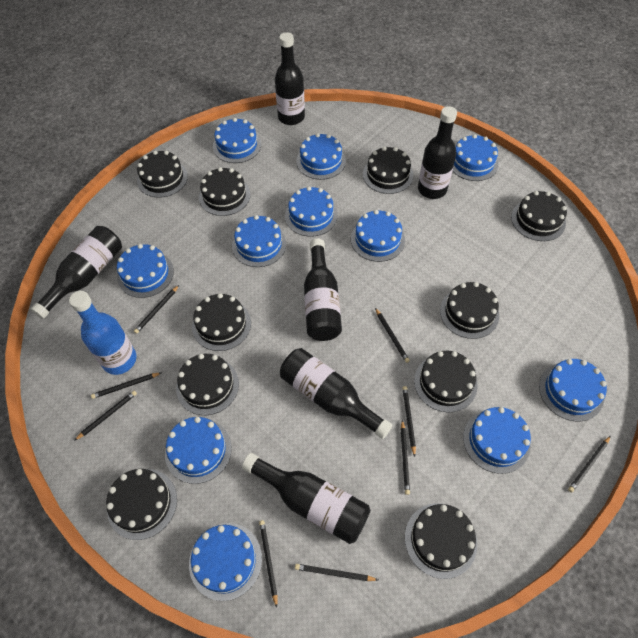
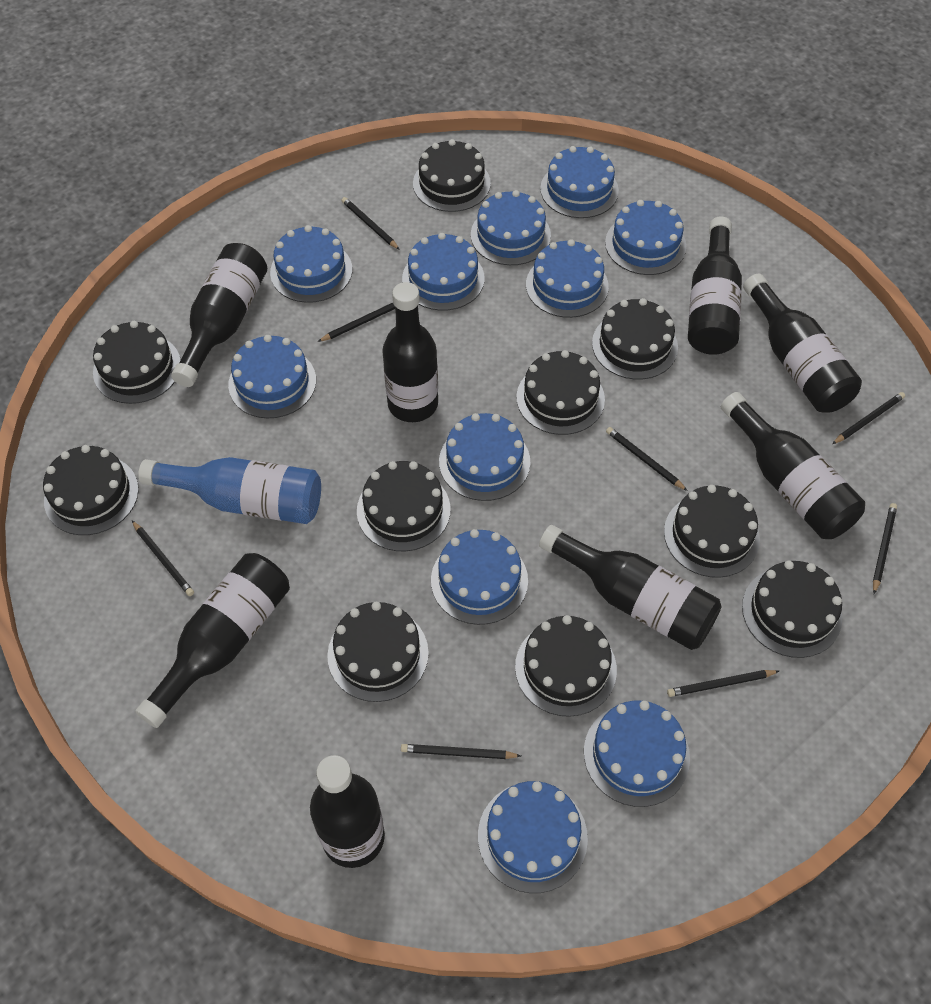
black bottle: 6 -> 8
black pencil: 9 -> 8

